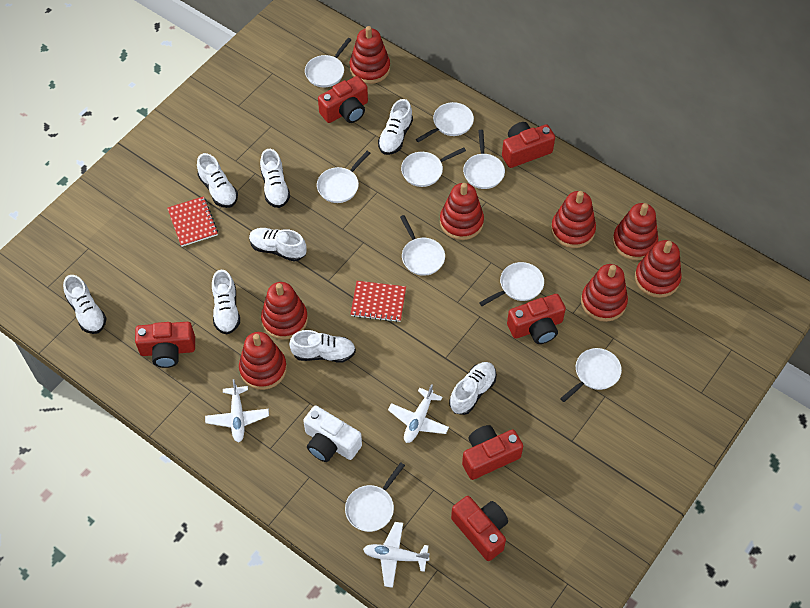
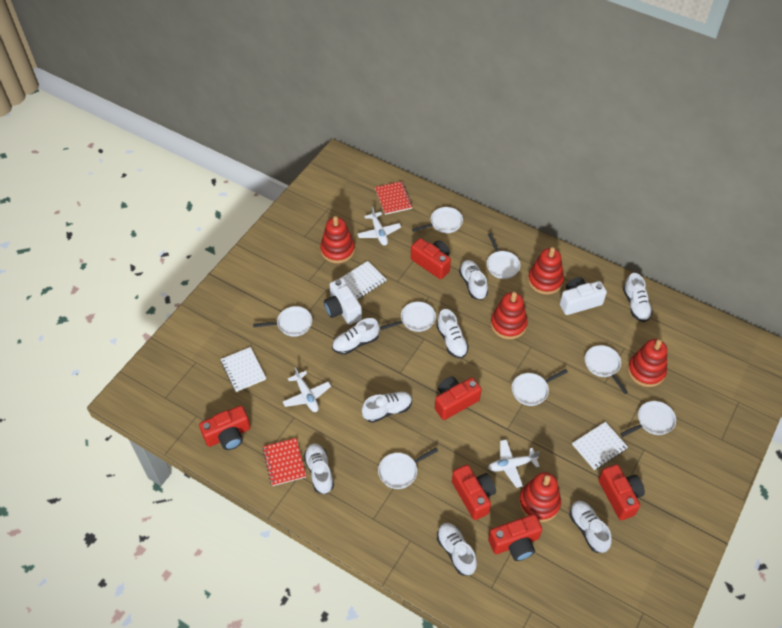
red stacking toy: 8 -> 5
white camera: 1 -> 2
white notebook: 0 -> 3
white pan: 9 -> 8

